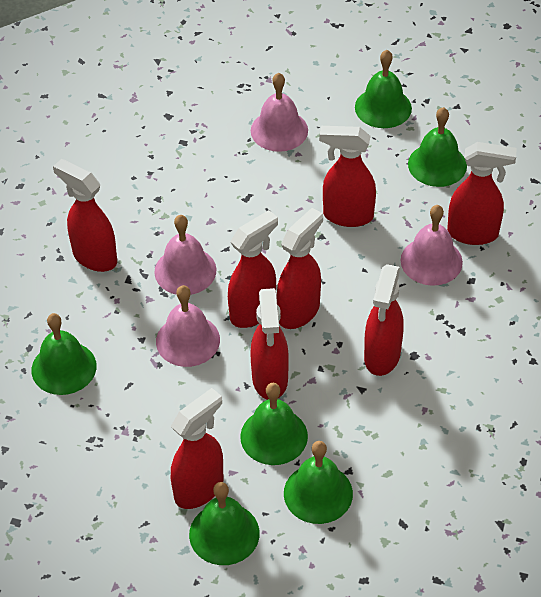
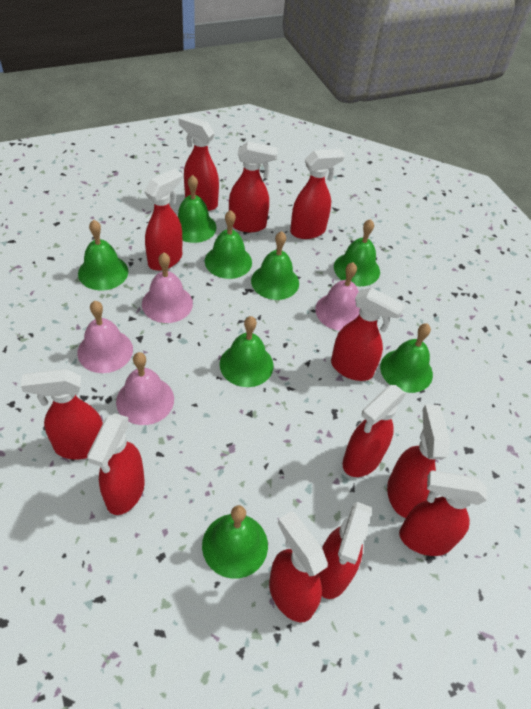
green bell: 6 -> 8
red spray bottle: 8 -> 12

